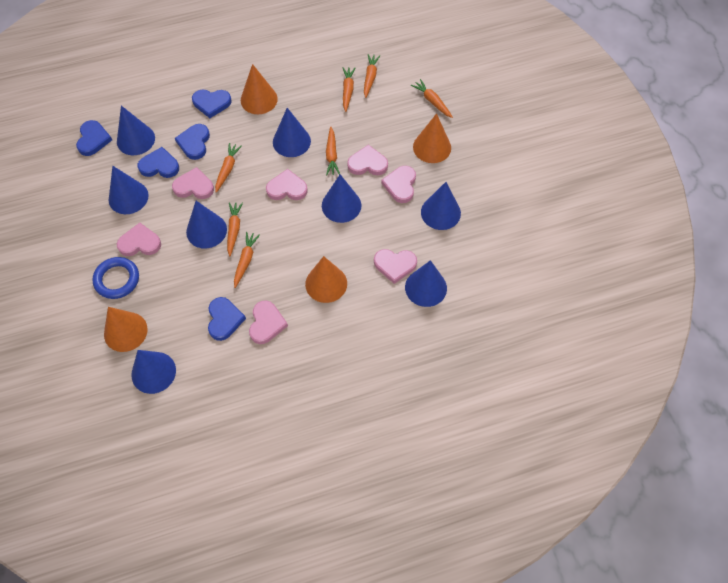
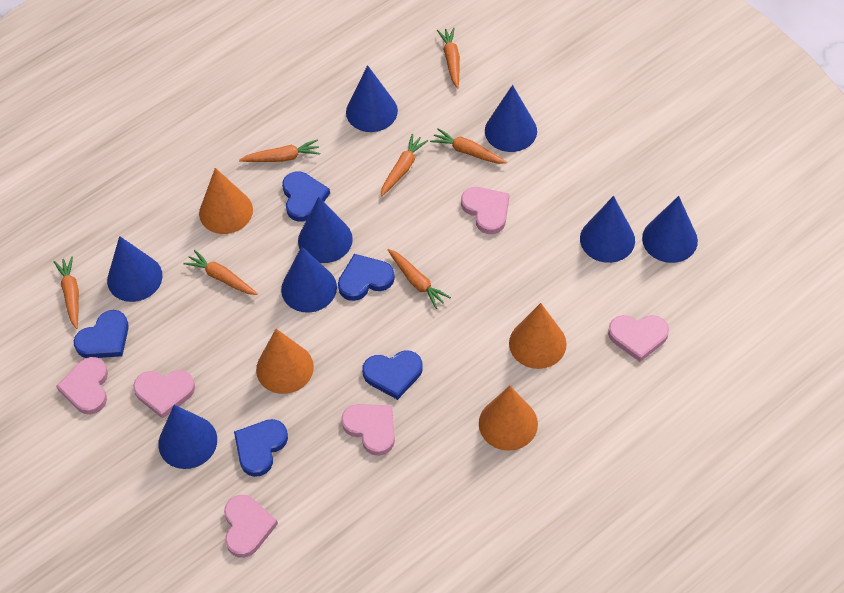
blue ring: 1 -> 0
pink heart: 7 -> 6

